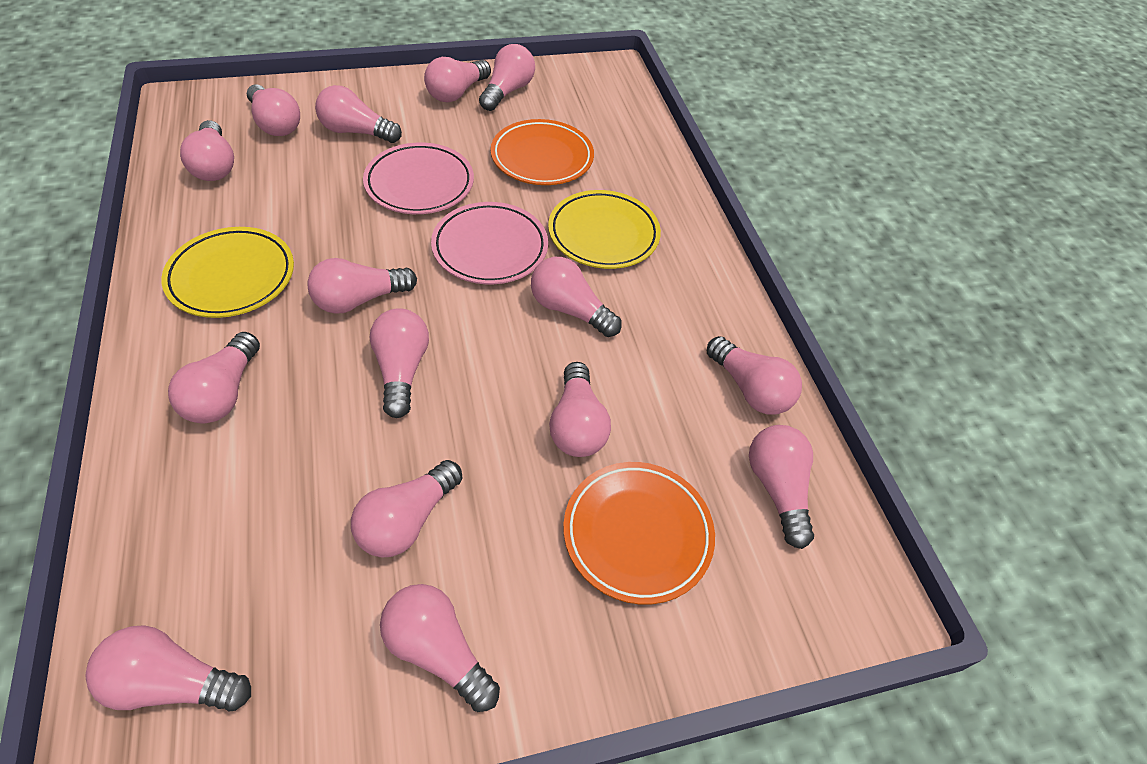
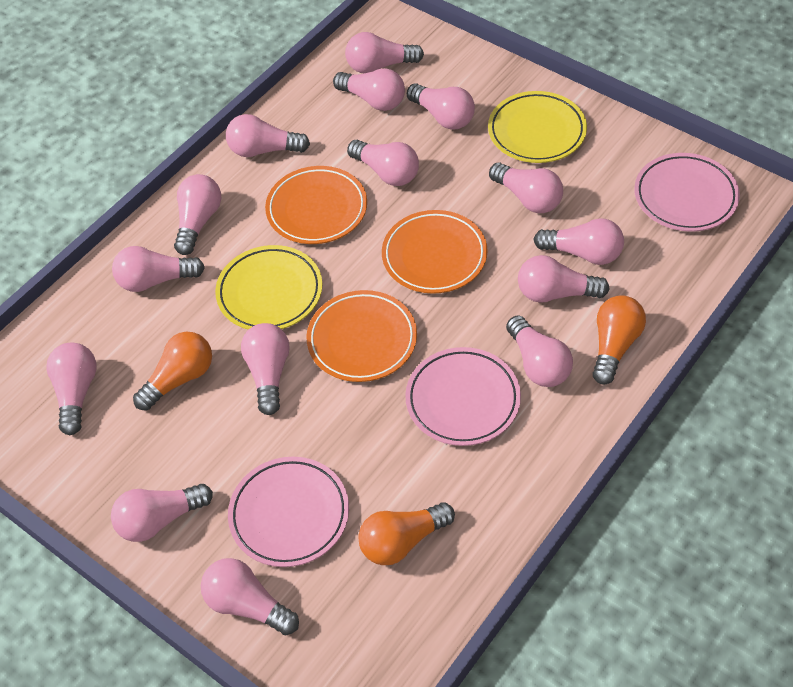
orange light bulb: 0 -> 3
orange plate: 2 -> 3
pink plate: 2 -> 3

